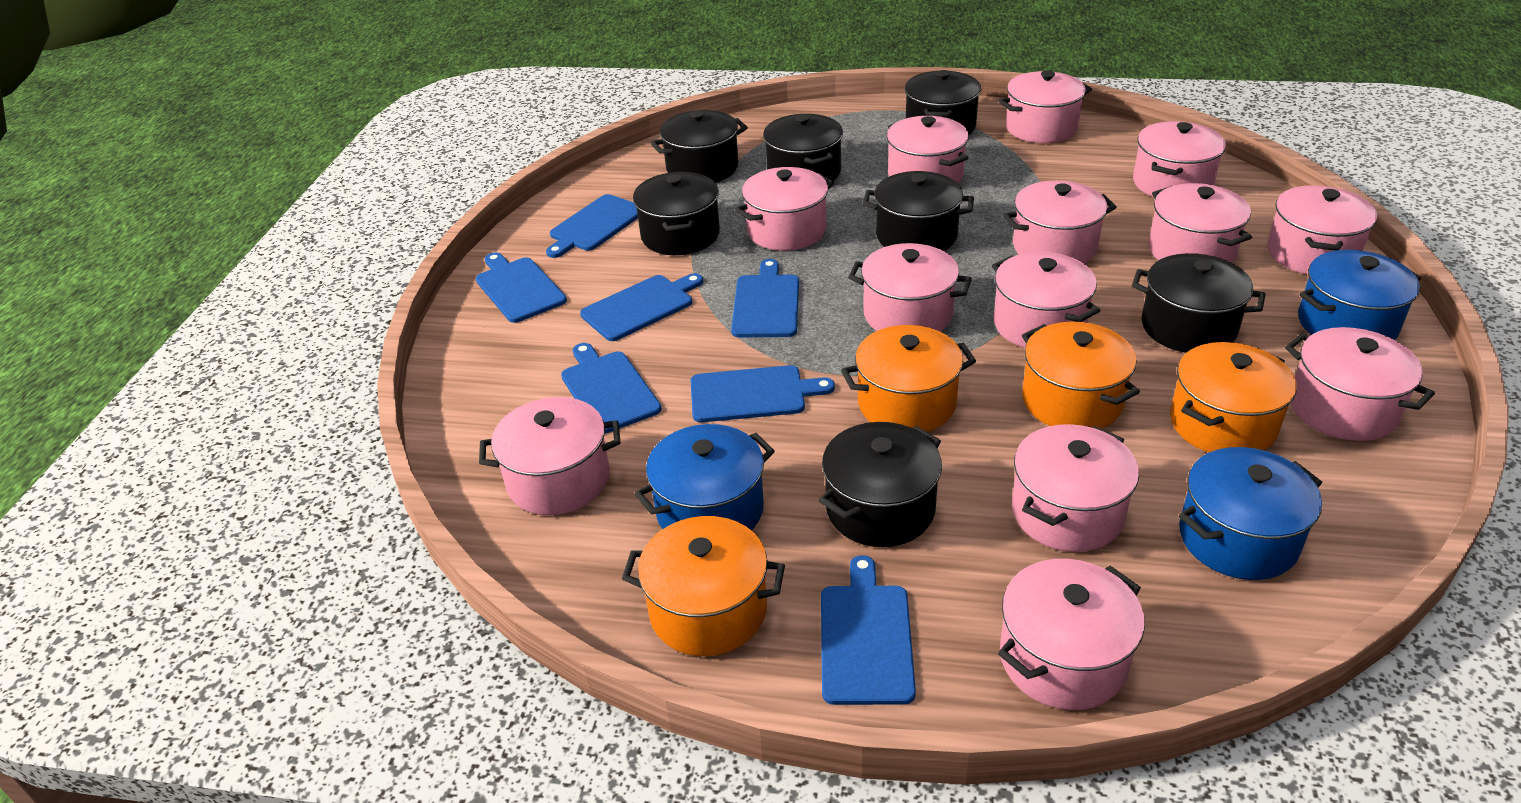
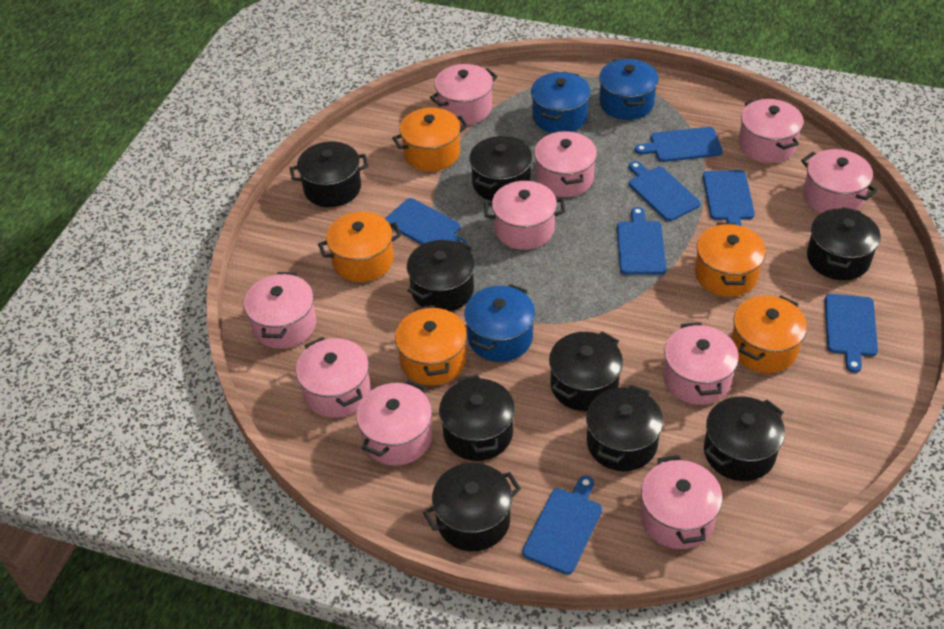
black pot: 7 -> 9
orange pot: 4 -> 5
pink pot: 13 -> 10

